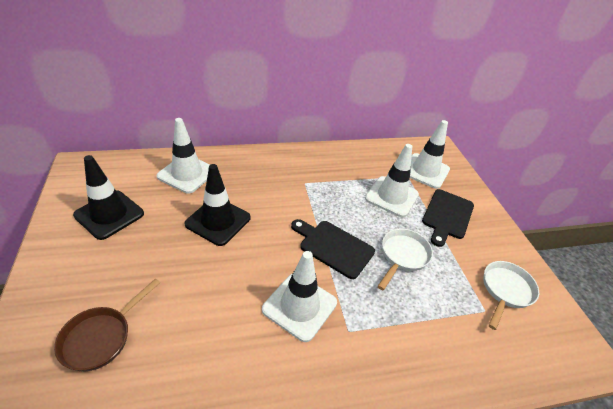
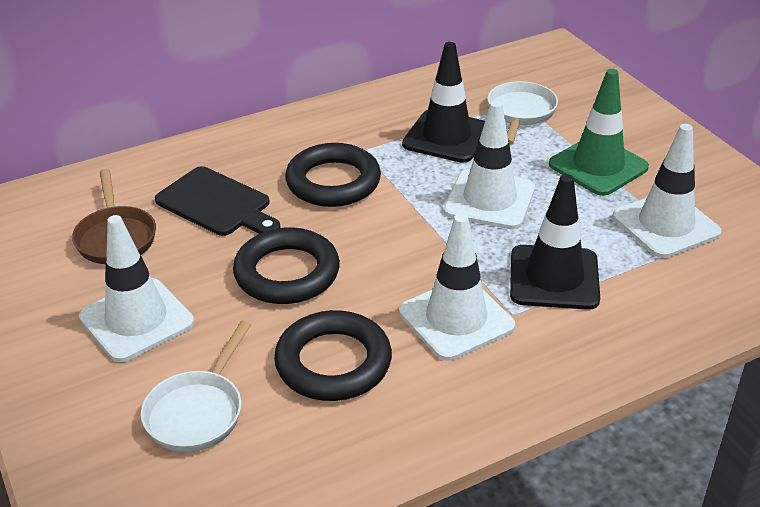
black cutting board: 2 -> 1
black ring: 0 -> 3
green traffic cone: 0 -> 1

